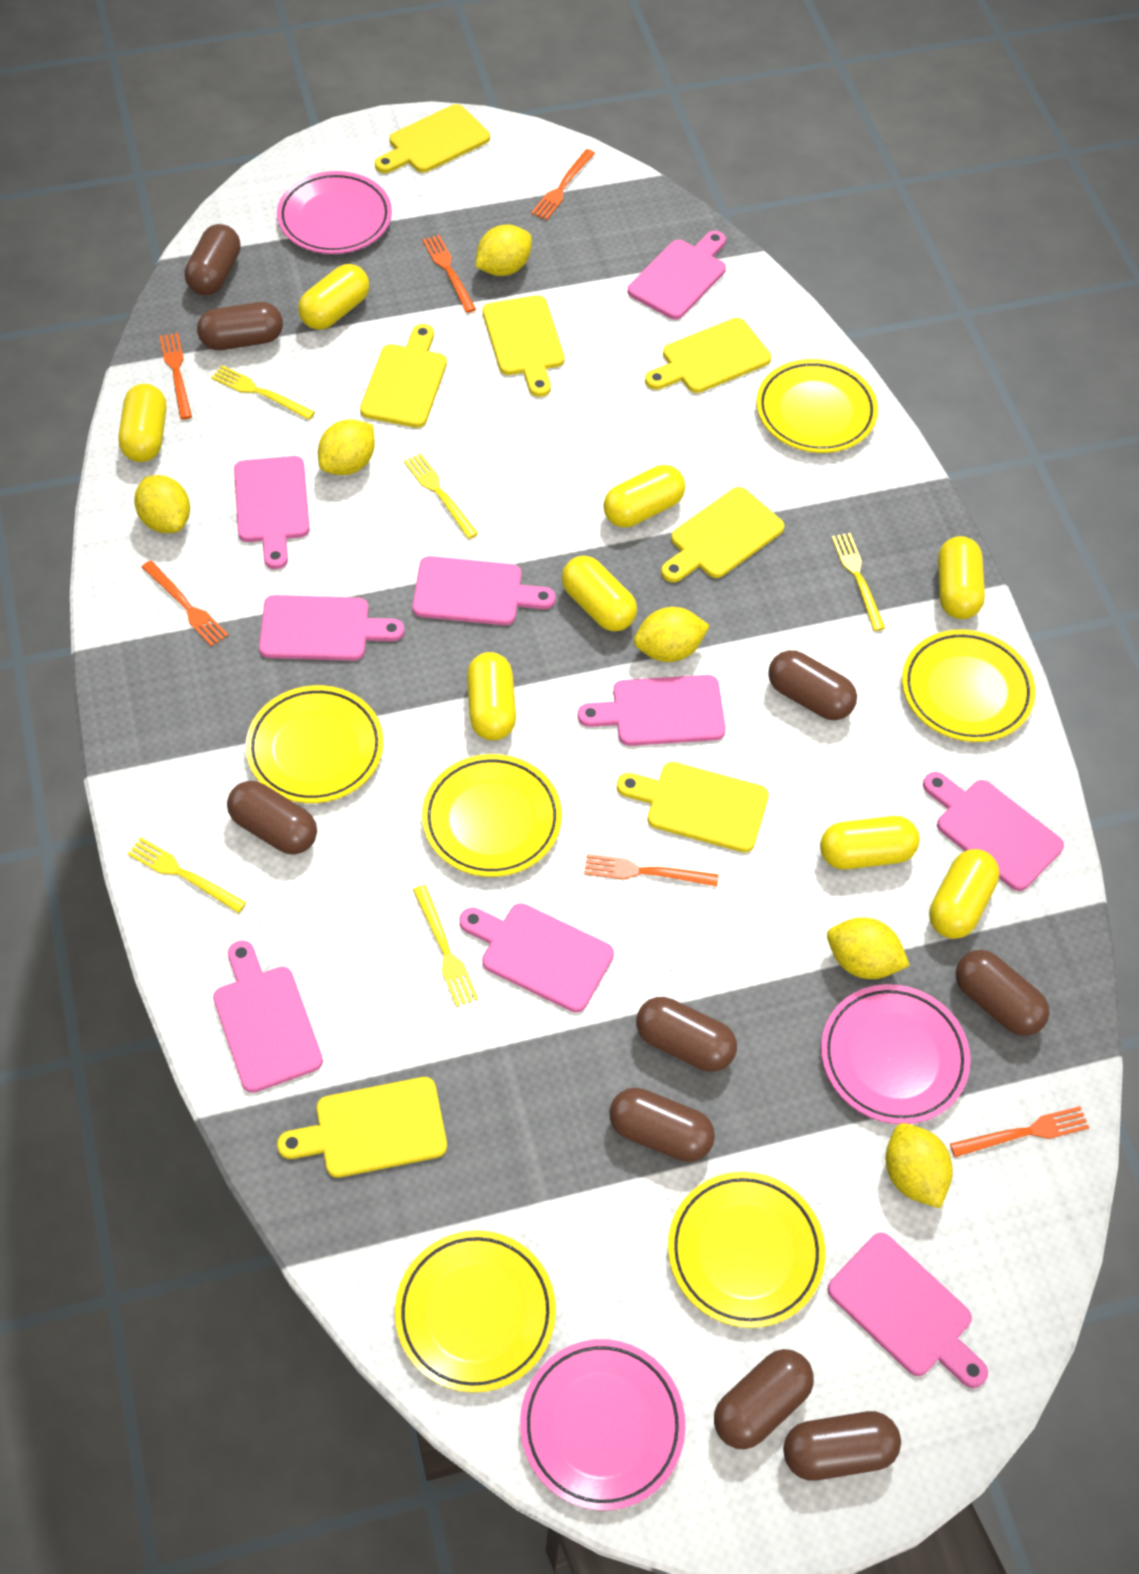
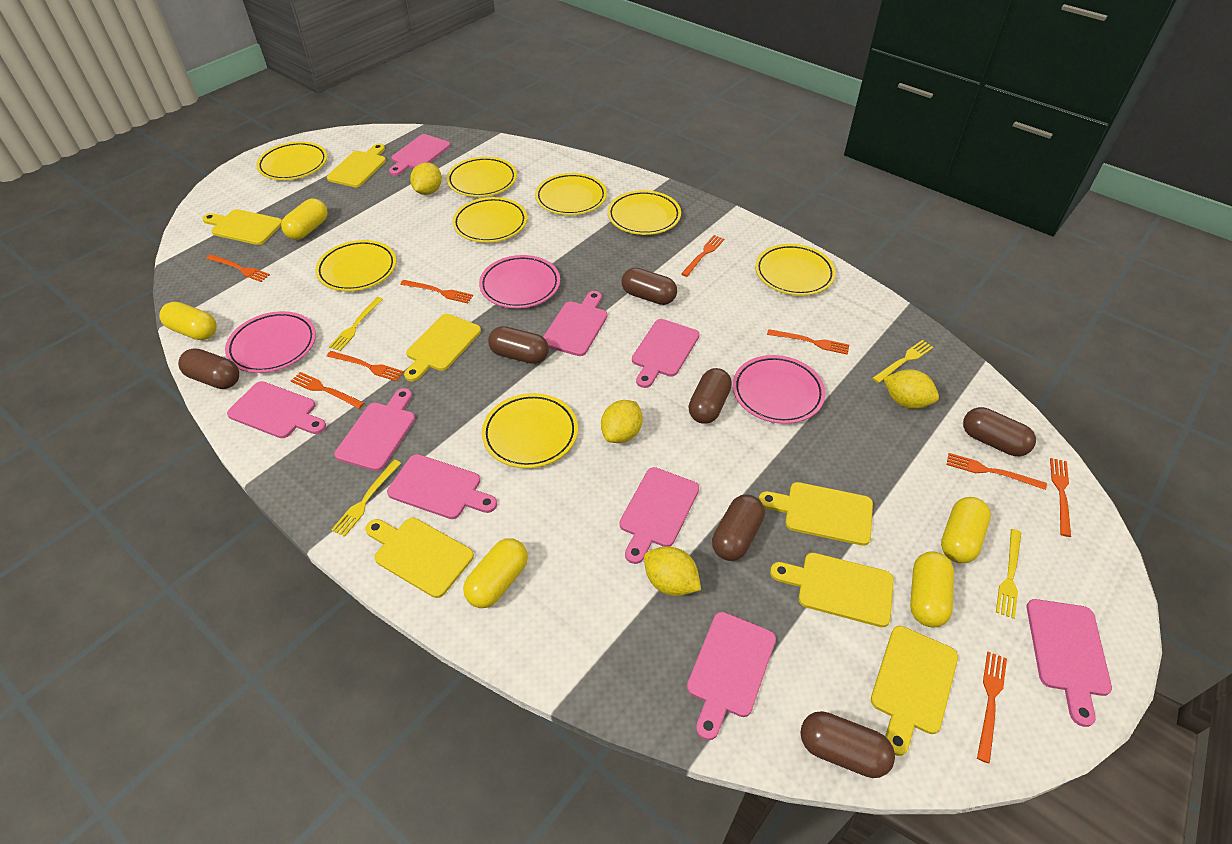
brown capsule: 9 -> 7
orange fork: 6 -> 9
yellow capsule: 8 -> 5
yellow fork: 5 -> 4
yellow lemon: 6 -> 4
yellow plate: 6 -> 8

